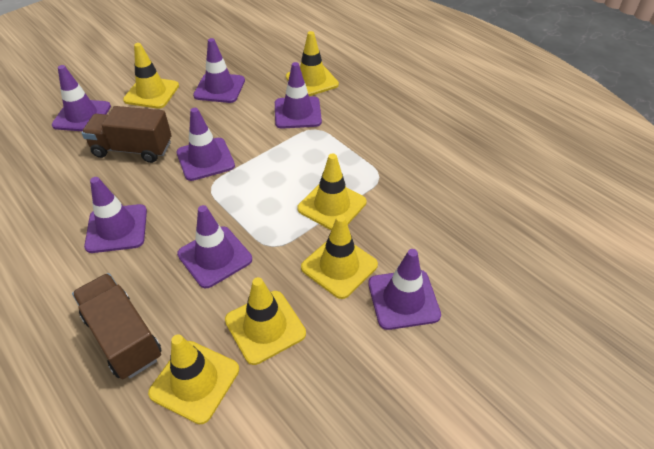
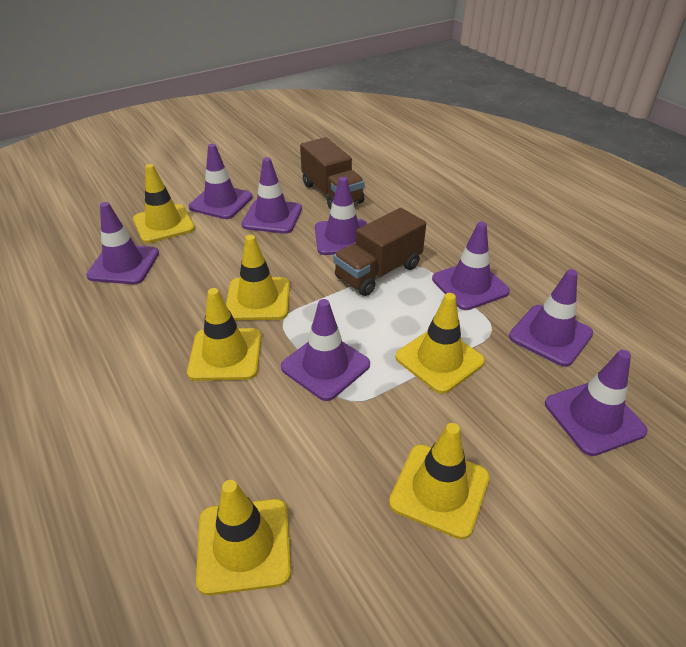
purple traffic cone: 7 -> 8

